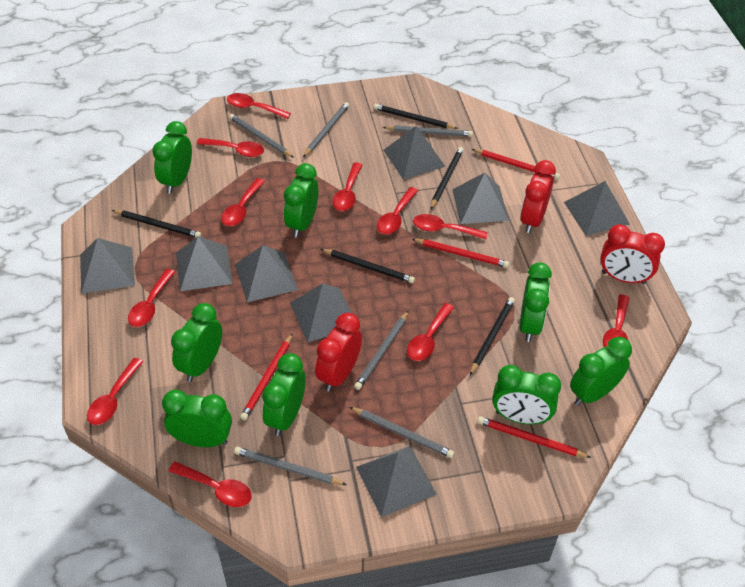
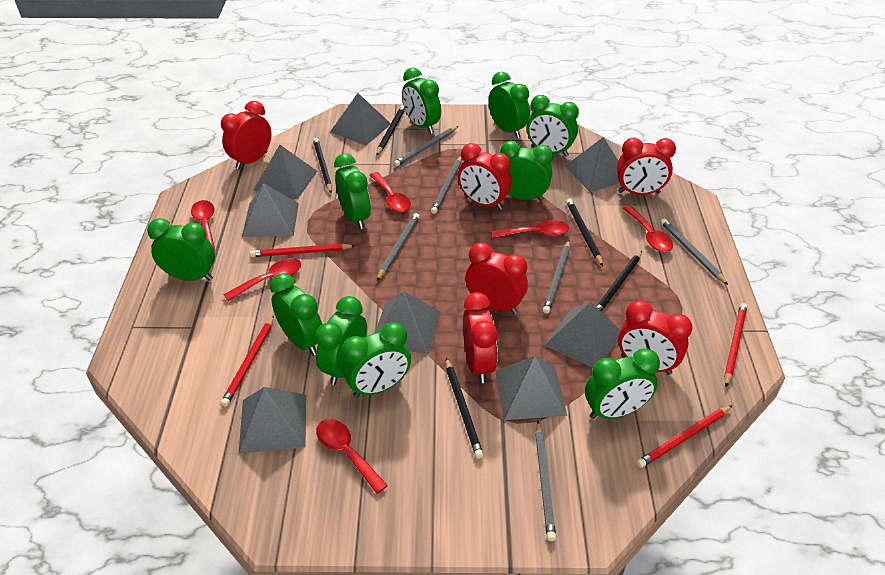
green clock: 8 -> 10
red clock: 3 -> 6
red spoon: 11 -> 6

